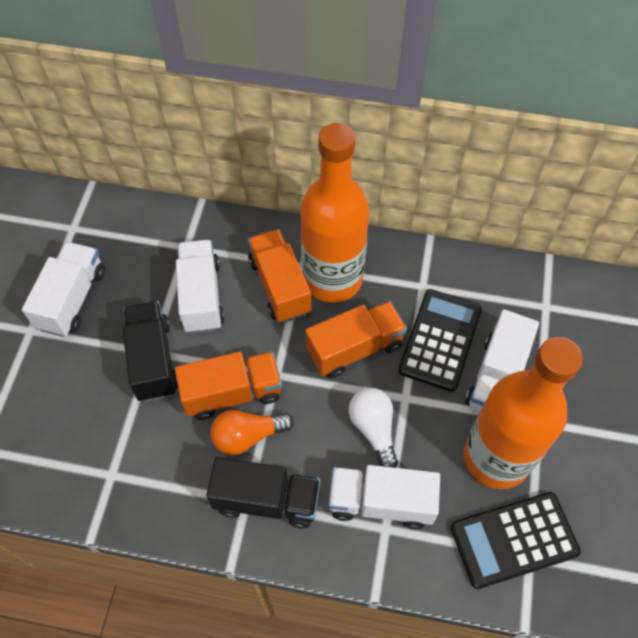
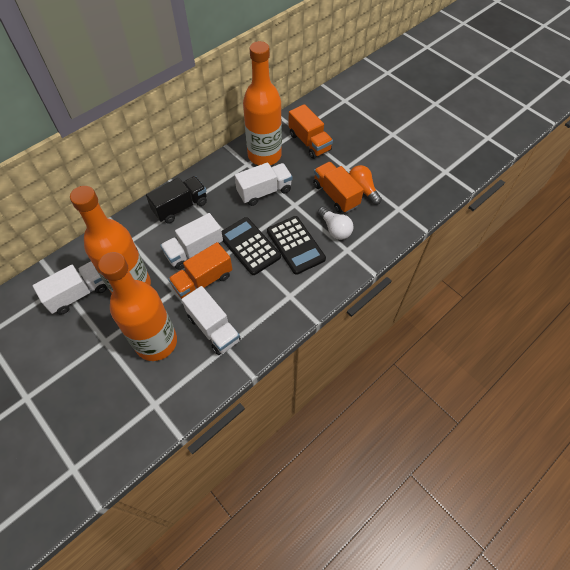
black truck: 2 -> 1
orange bottle: 2 -> 3

